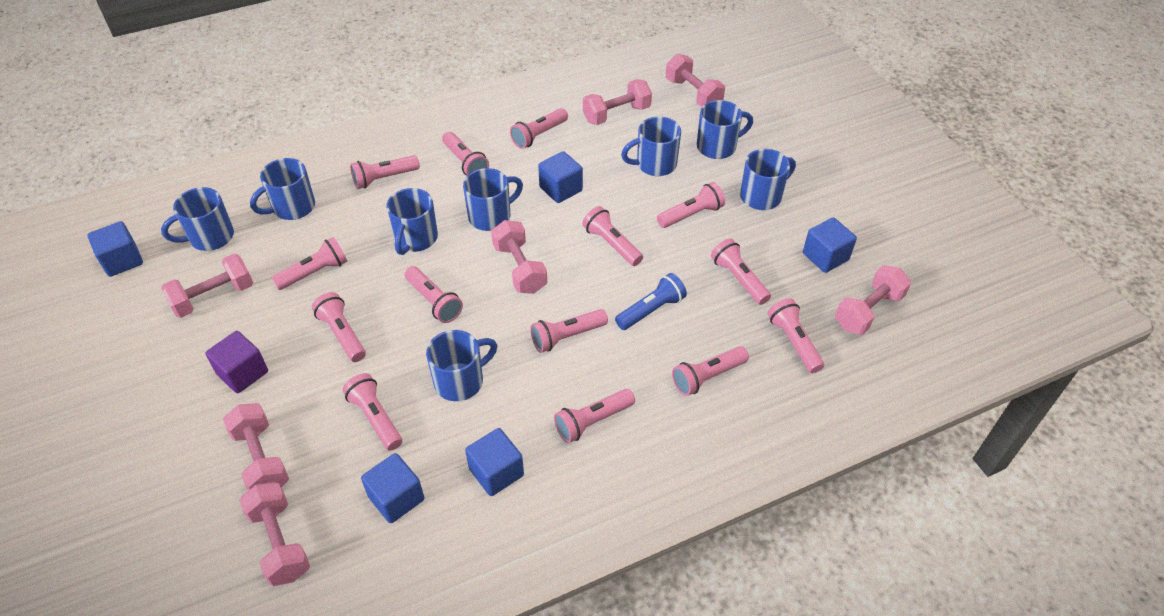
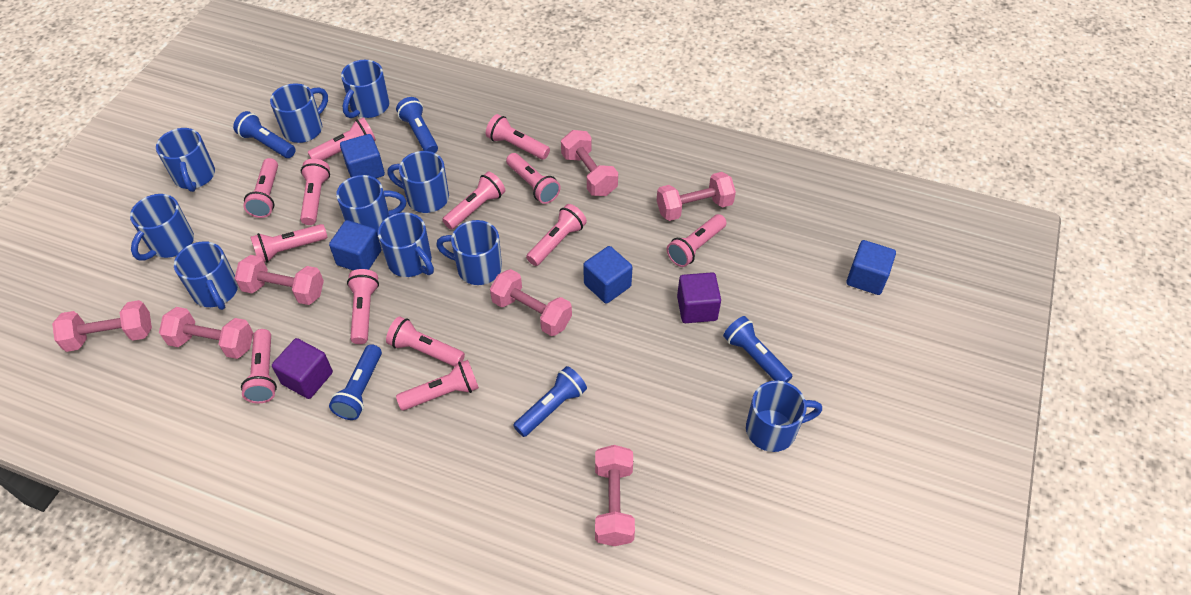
blue cube: 5 -> 4
blue flashlight: 1 -> 5
blue mug: 8 -> 10
pink flashlight: 14 -> 13
purple cube: 1 -> 2

